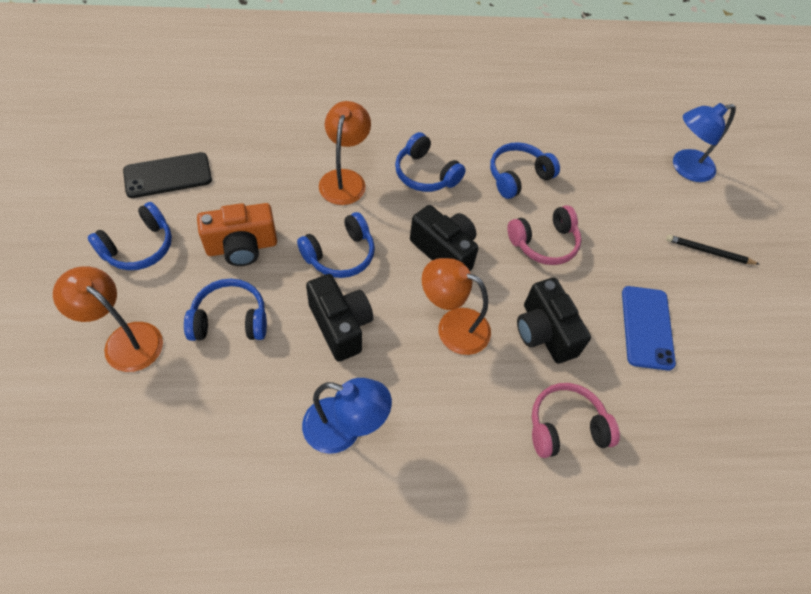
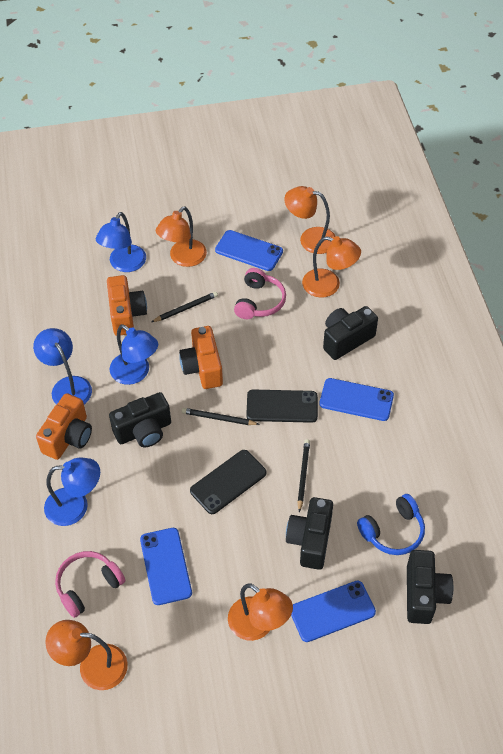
black camera: 3 -> 4
black pencil: 1 -> 3
black phone: 1 -> 2
blue headphones: 5 -> 1
blue lamp: 2 -> 4
blue phone: 1 -> 4
orange camera: 1 -> 3
orange lamp: 3 -> 5

